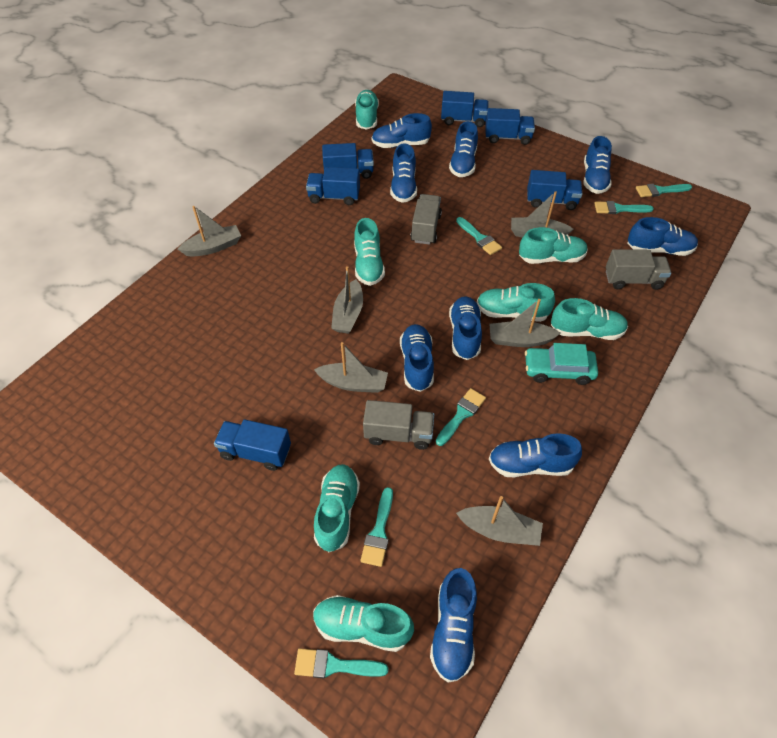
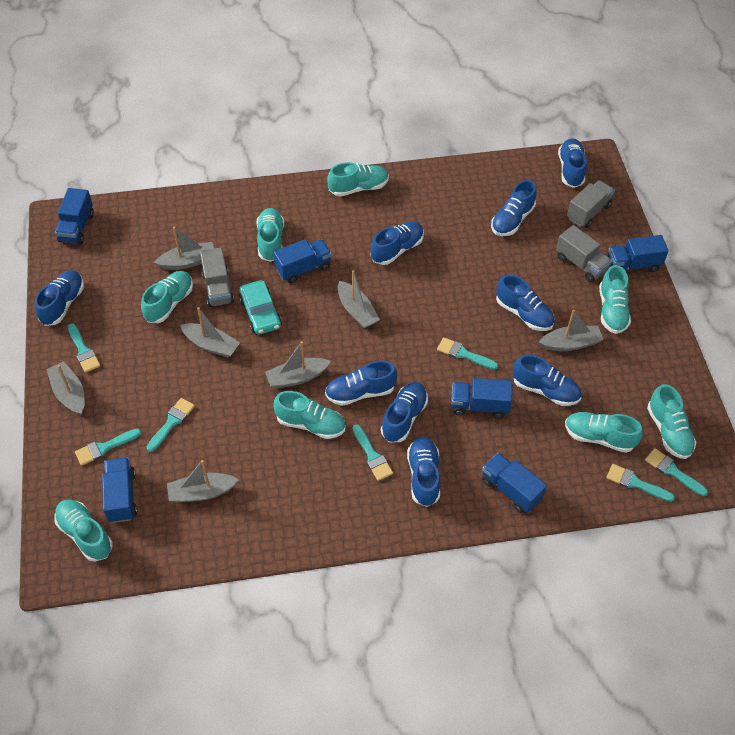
grey boat: 6 -> 7
turquoise brush: 6 -> 7
turquoise shoe: 7 -> 8

